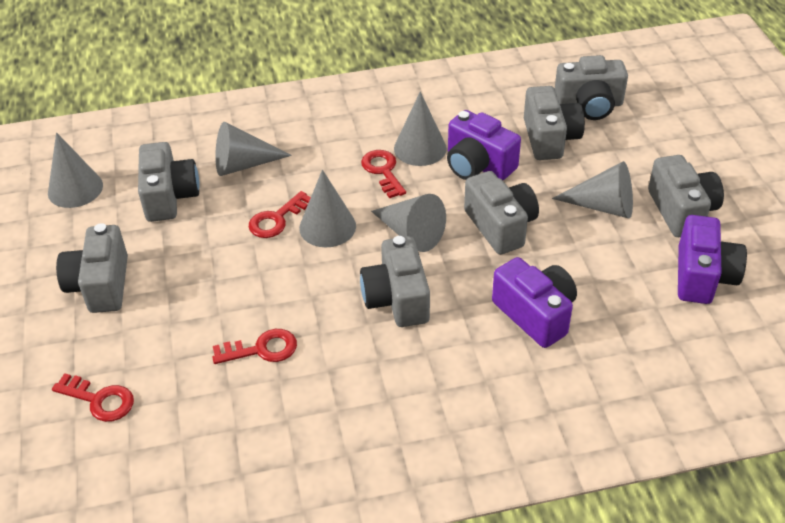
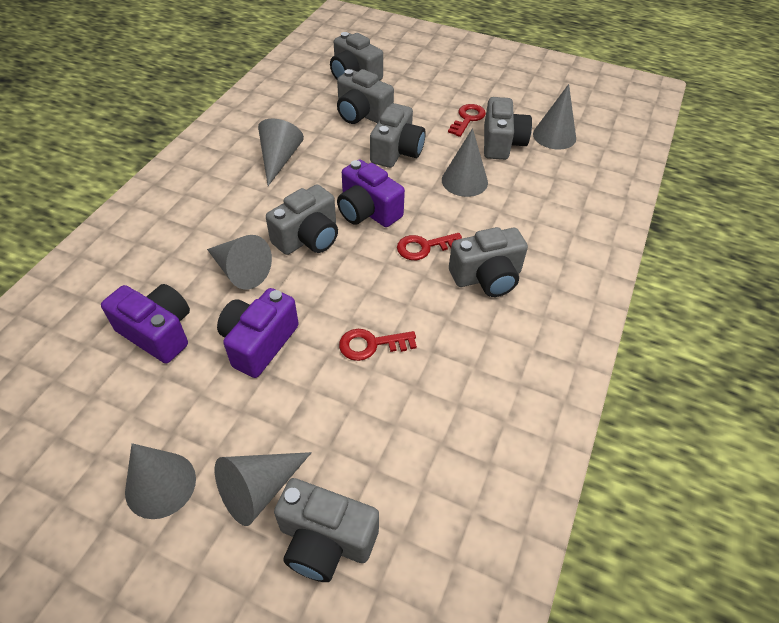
red key: 4 -> 3

